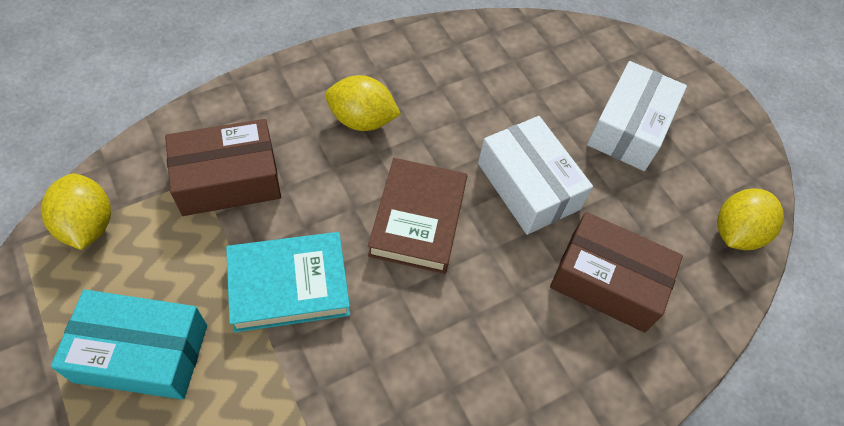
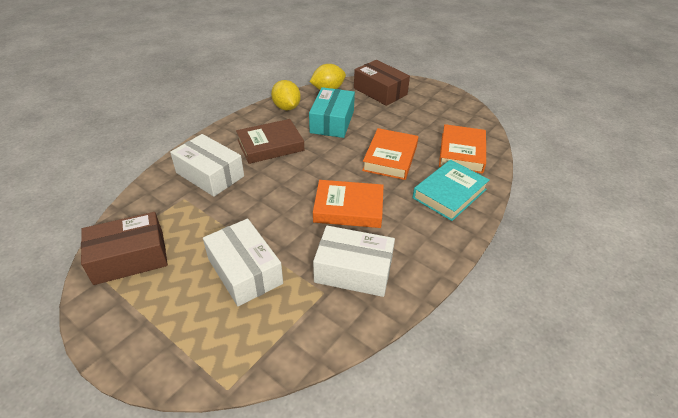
orange book: 0 -> 3
white box: 2 -> 3
yellow lemon: 3 -> 2

